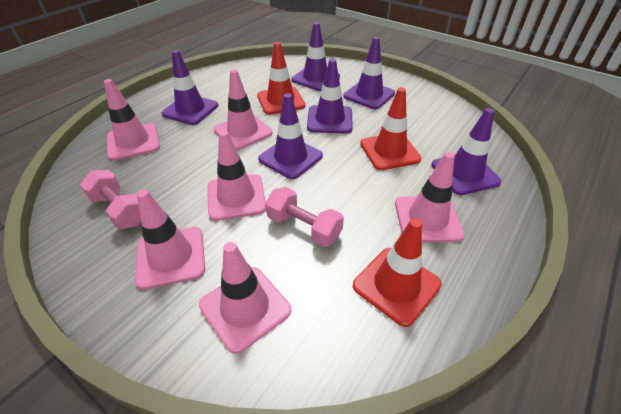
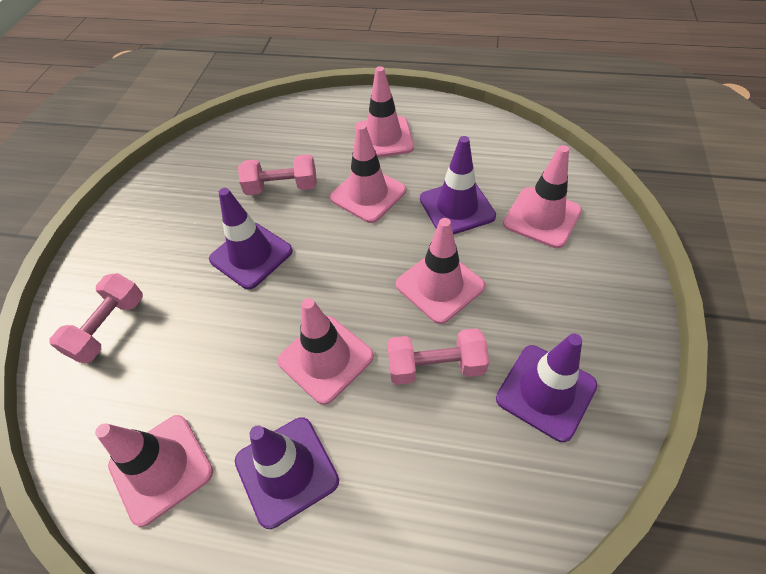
pink dumbbell: 2 -> 3
purple traffic cone: 6 -> 4
red traffic cone: 3 -> 0

